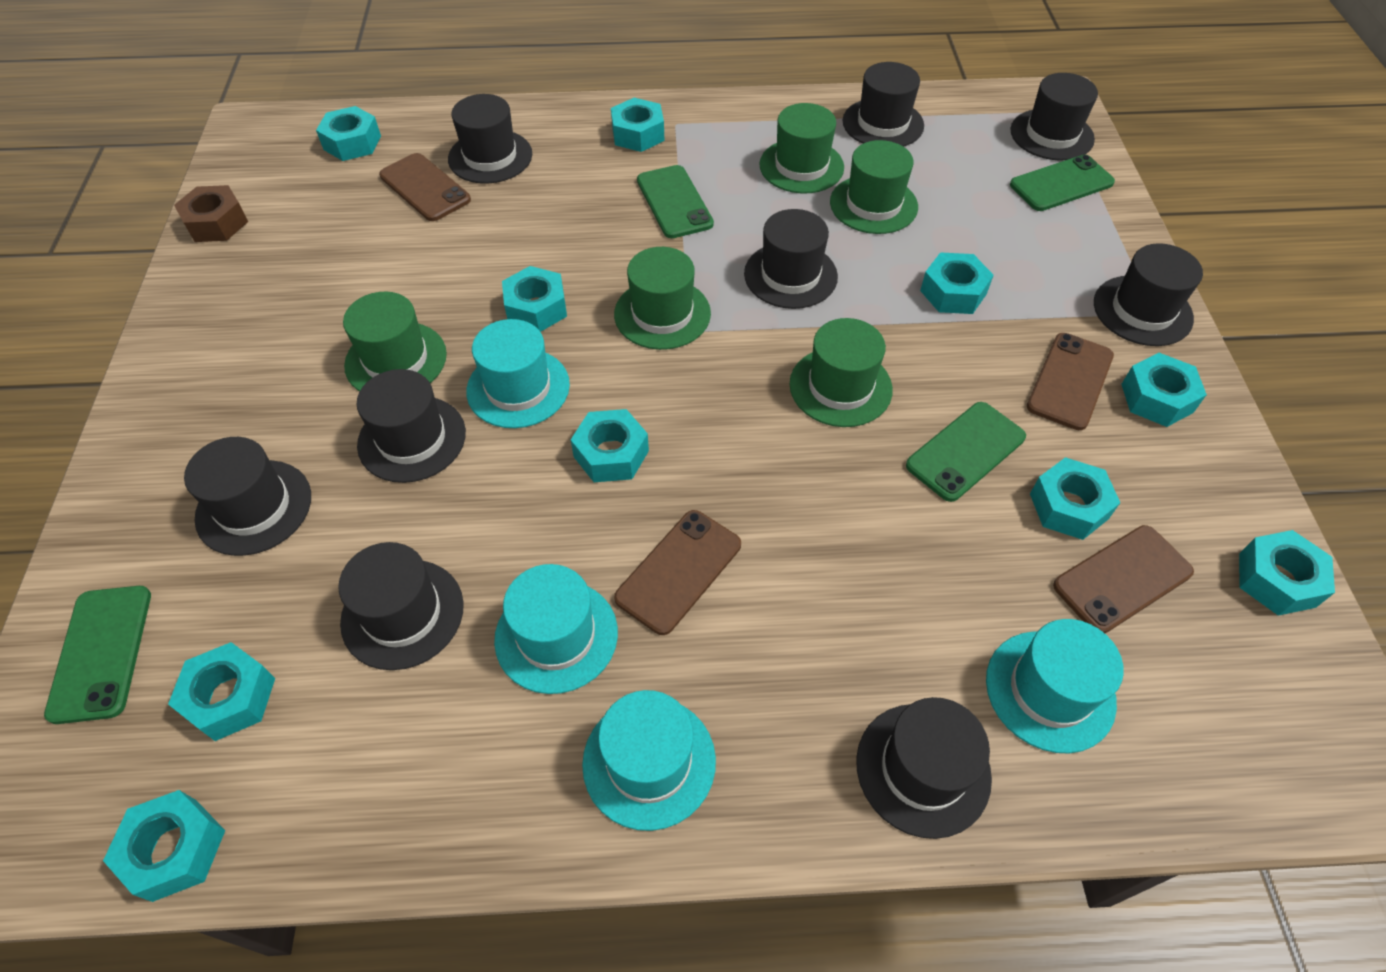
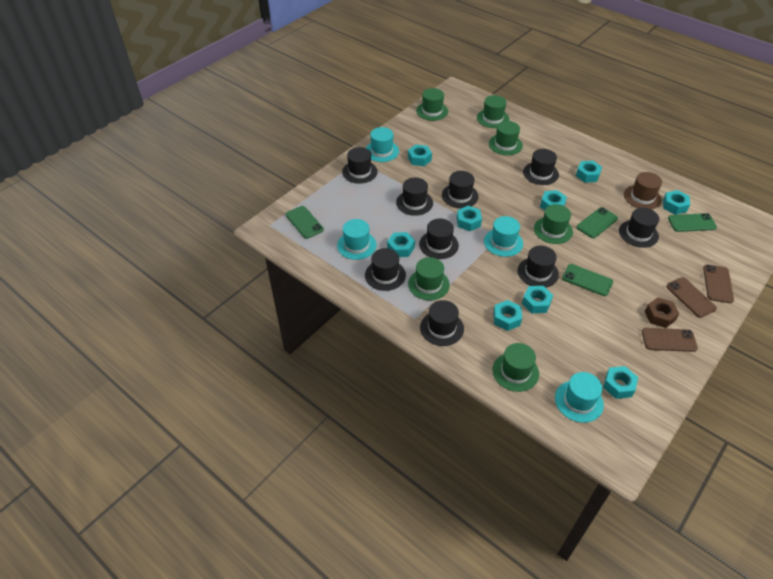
brown hat: 0 -> 1
brown phone: 4 -> 3
green hat: 5 -> 6
turquoise nut: 10 -> 9

